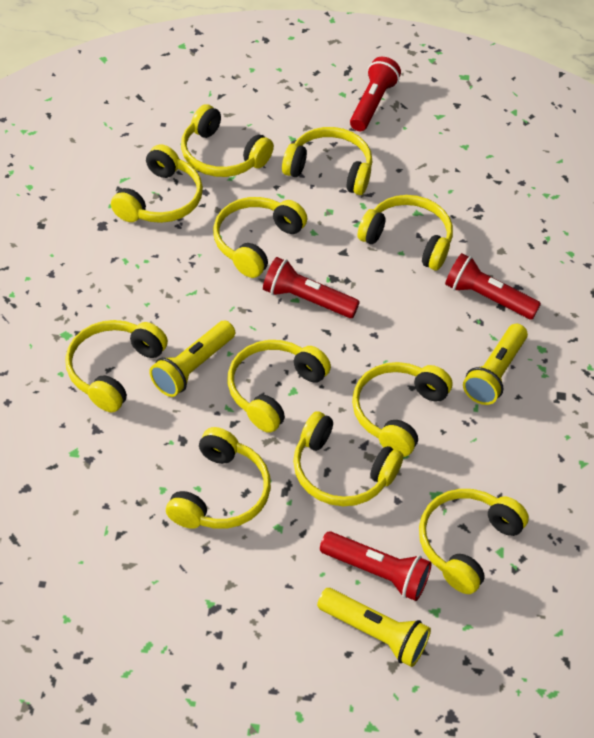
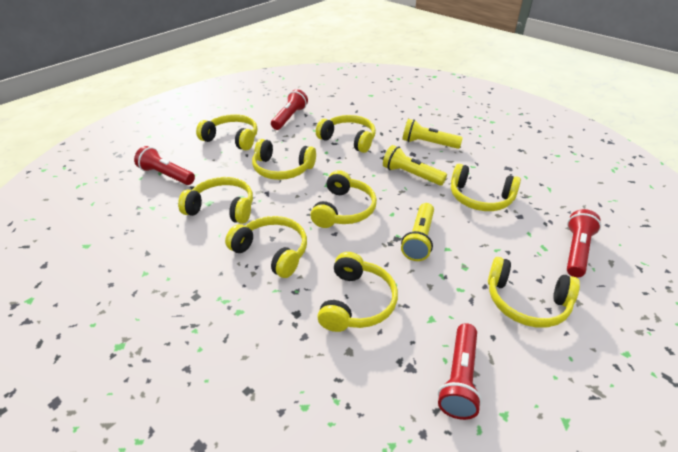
yellow headphones: 11 -> 9

